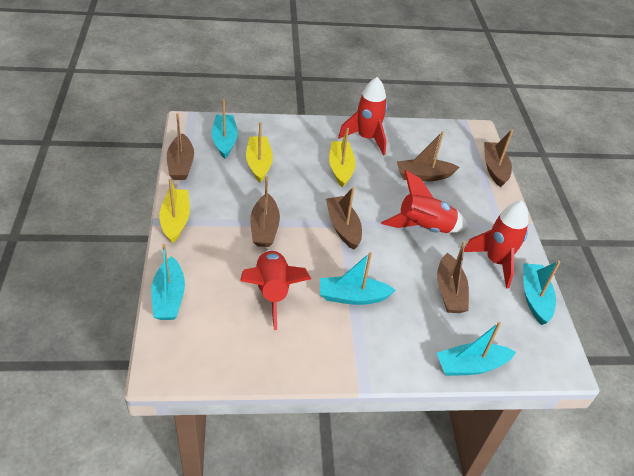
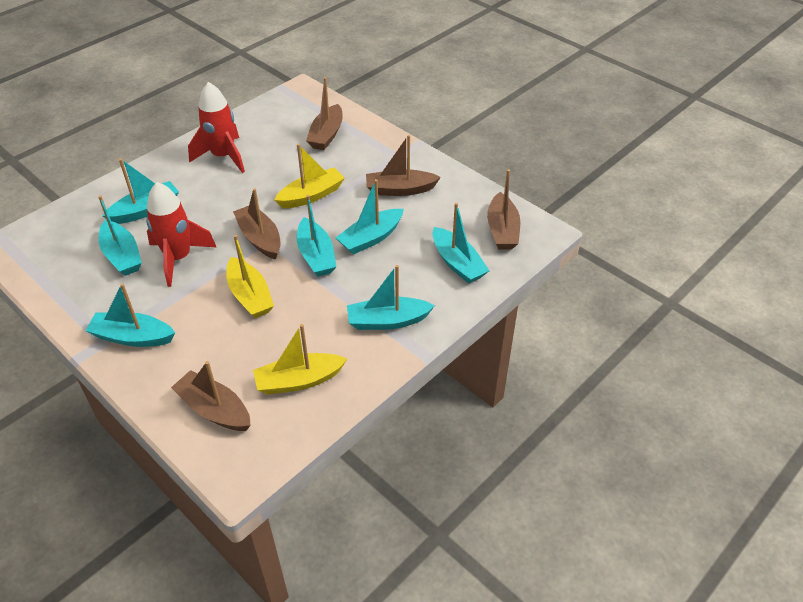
brown boat: 6 -> 5
red rocket: 4 -> 2
turquoise boat: 5 -> 7

